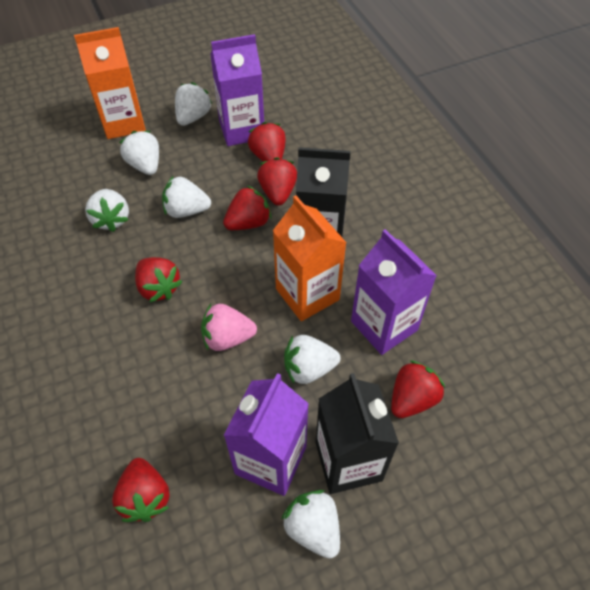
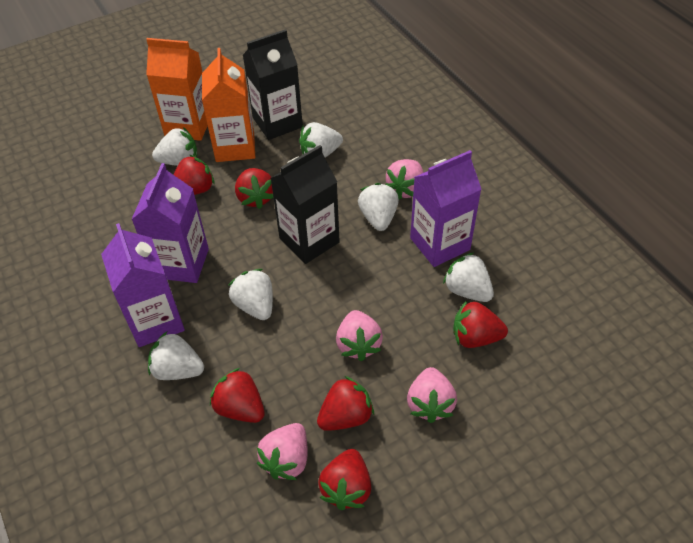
pink strawberry: 1 -> 4

